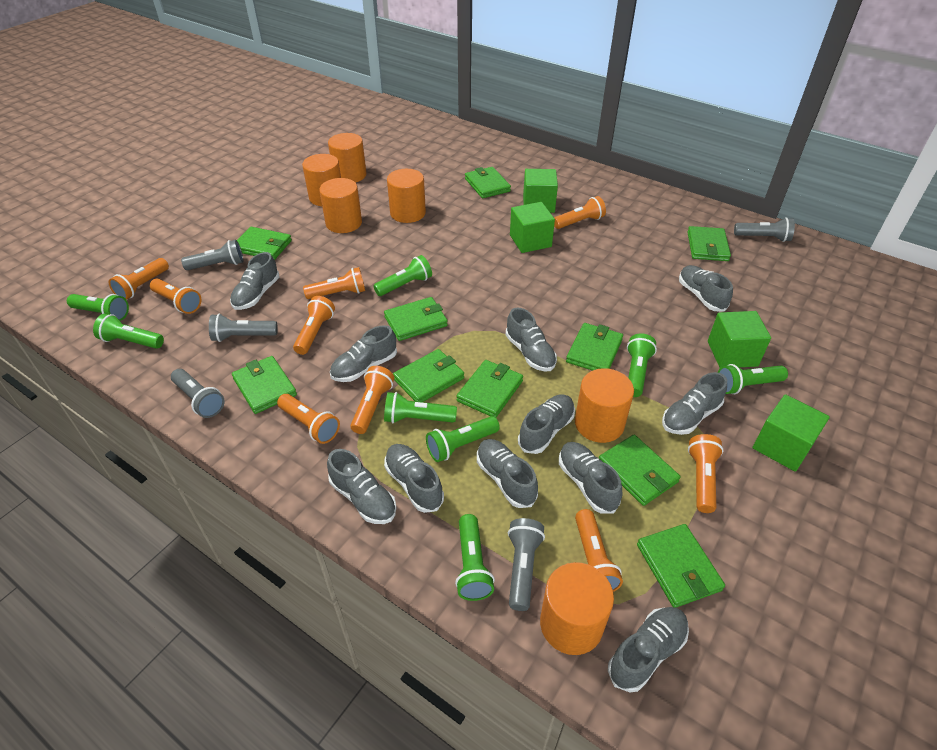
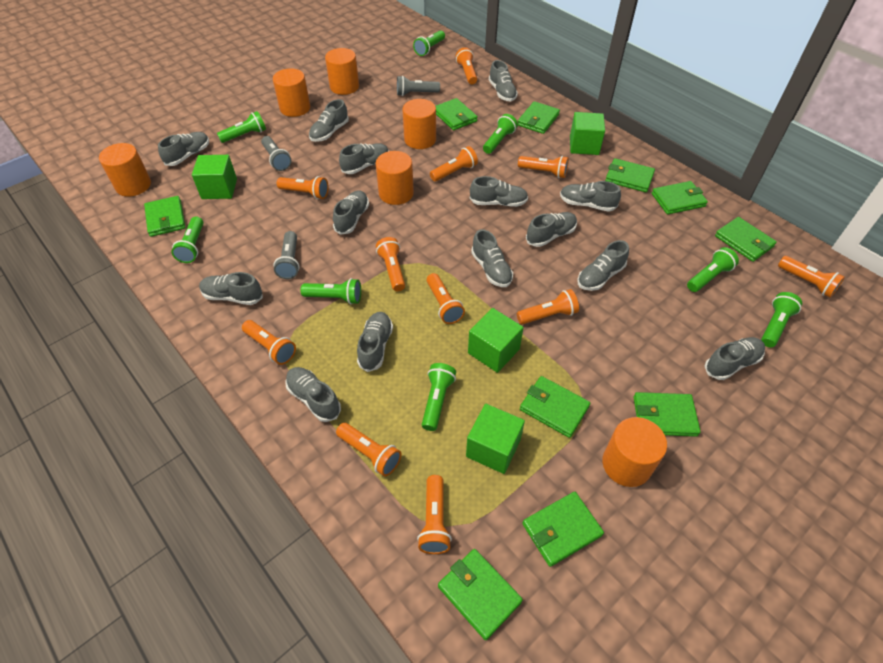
grey flashlight: 5 -> 3
grey shoe: 11 -> 14
orange flashlight: 9 -> 11

